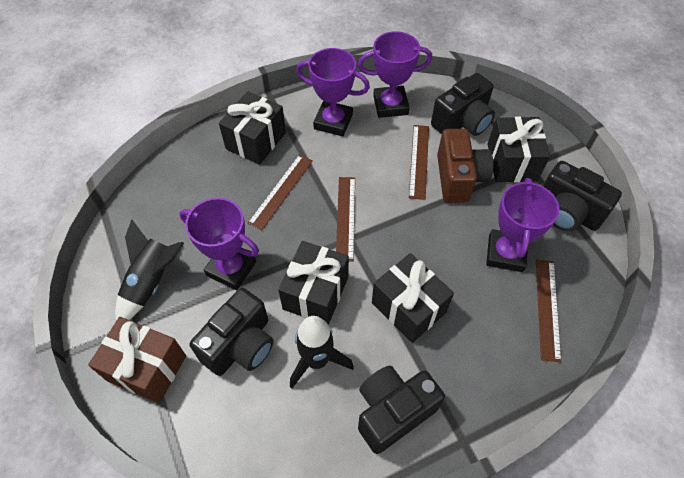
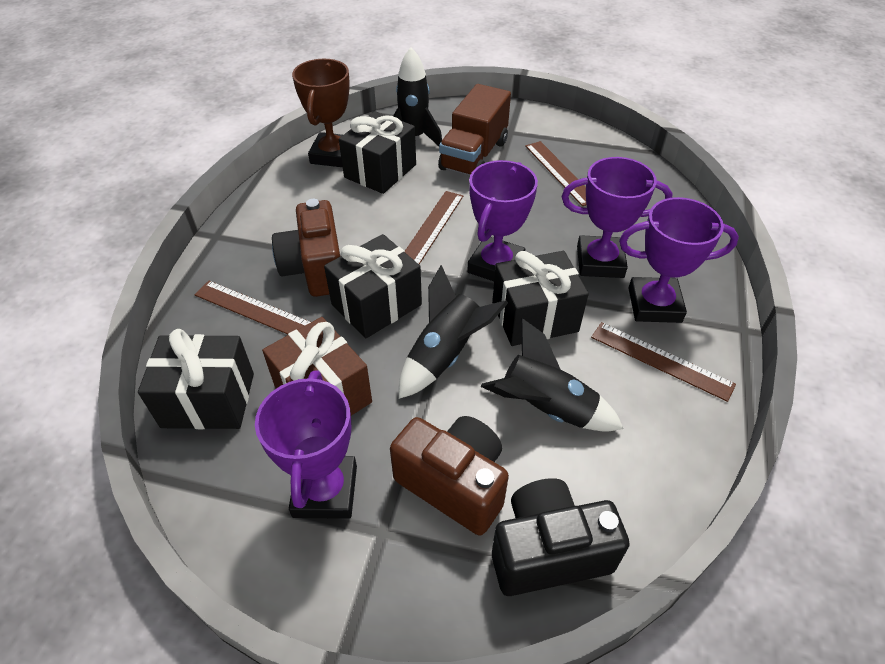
black camera: 4 -> 1
black rocket: 2 -> 3
brown camera: 1 -> 2
brown trophy: 0 -> 1
brown truck: 0 -> 1

